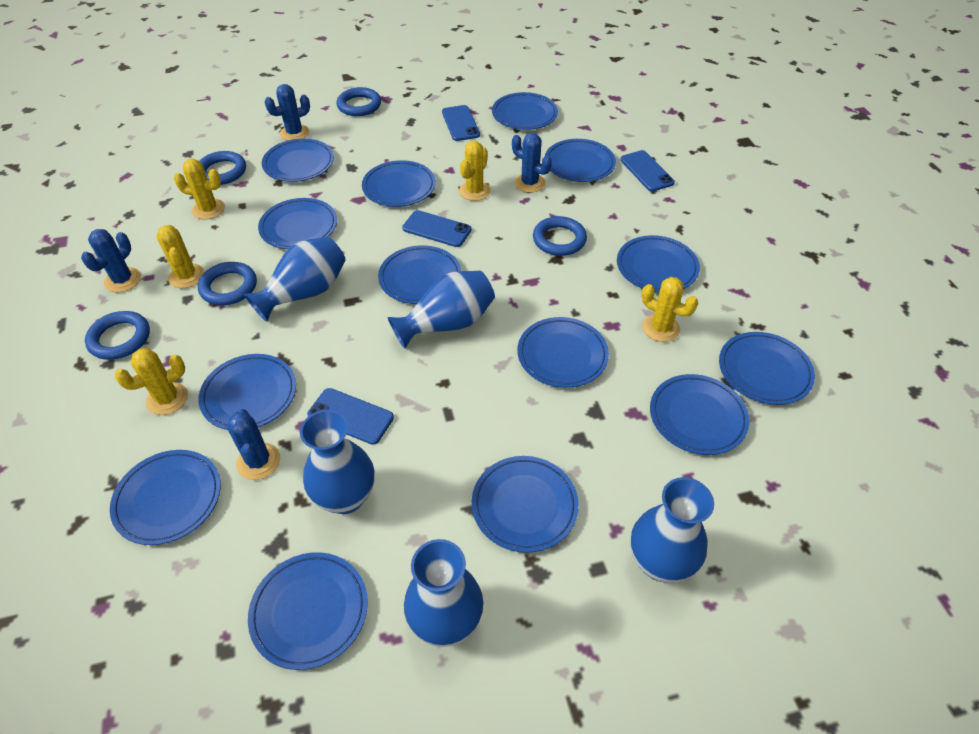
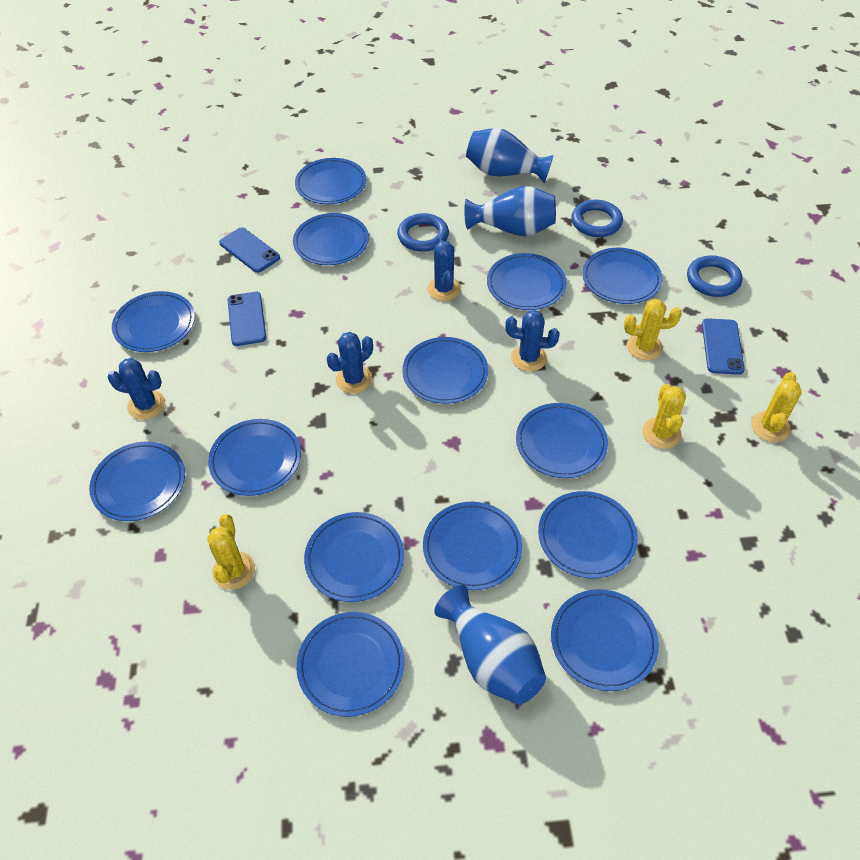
blue phone: 4 -> 3
blue ring: 5 -> 3
blue vase: 5 -> 3
yellow cactus: 5 -> 4

